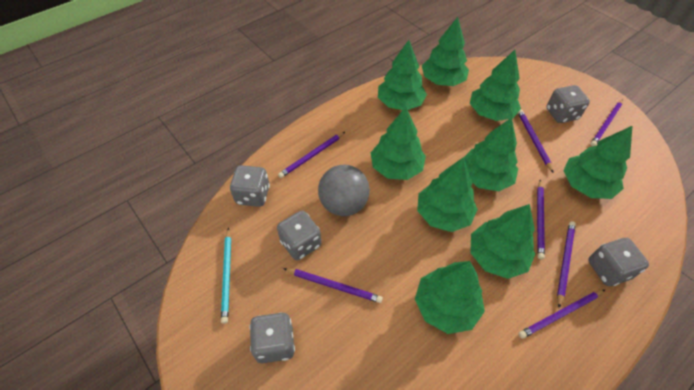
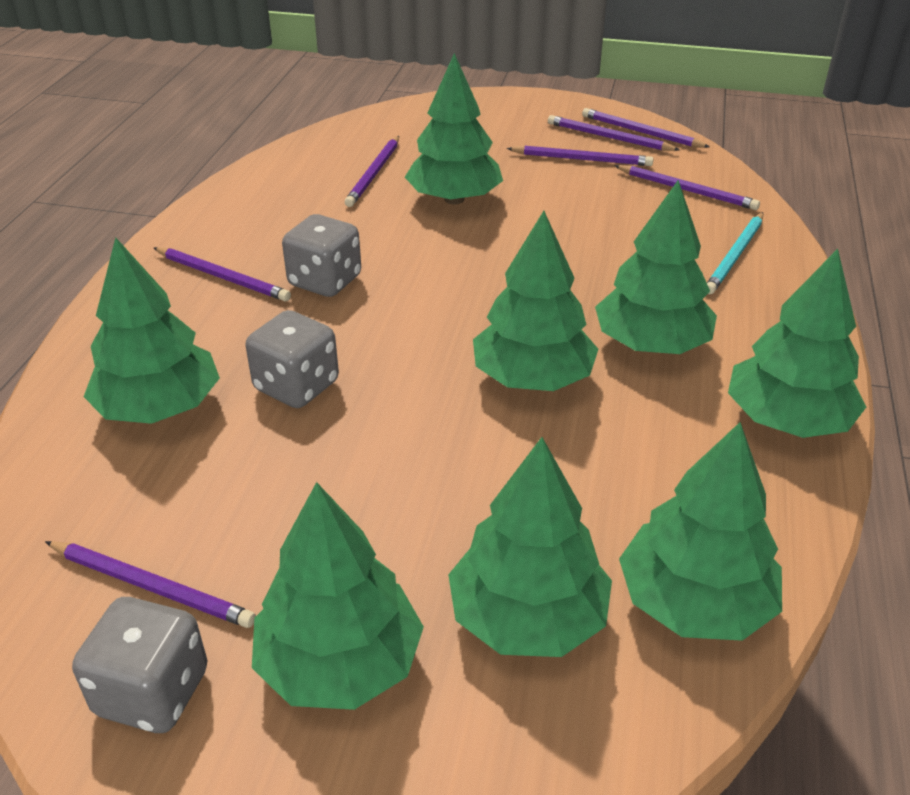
green tree: 9 -> 8
grey ball: 1 -> 0
grey dice: 5 -> 3

